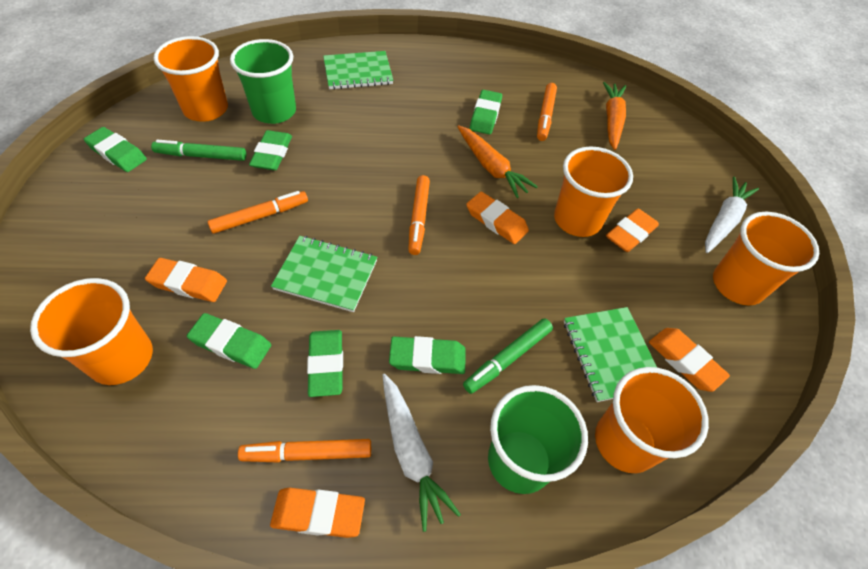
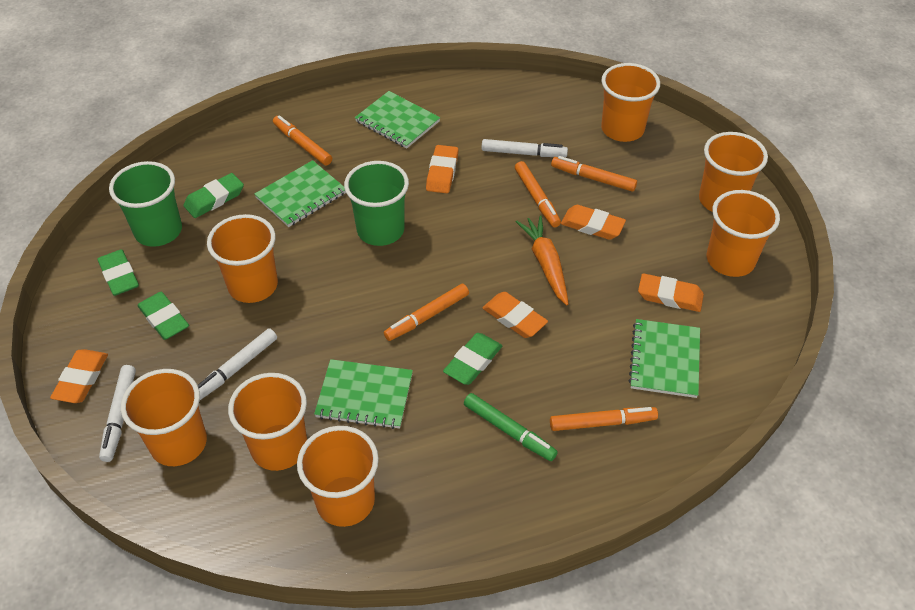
green eraser: 6 -> 4
green marker: 2 -> 1
green notebook: 3 -> 4
orange carrot: 2 -> 1
orange cup: 5 -> 7
orange marker: 4 -> 5
white carrot: 2 -> 0
white marker: 0 -> 3

